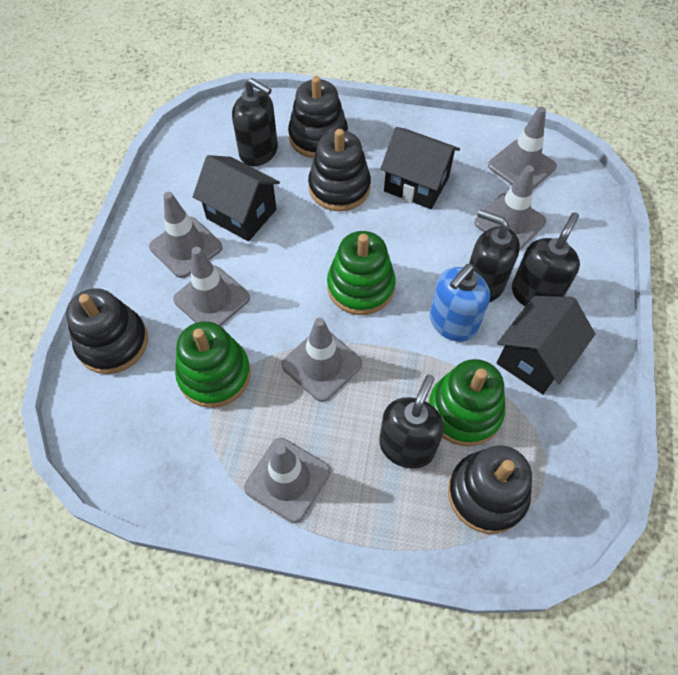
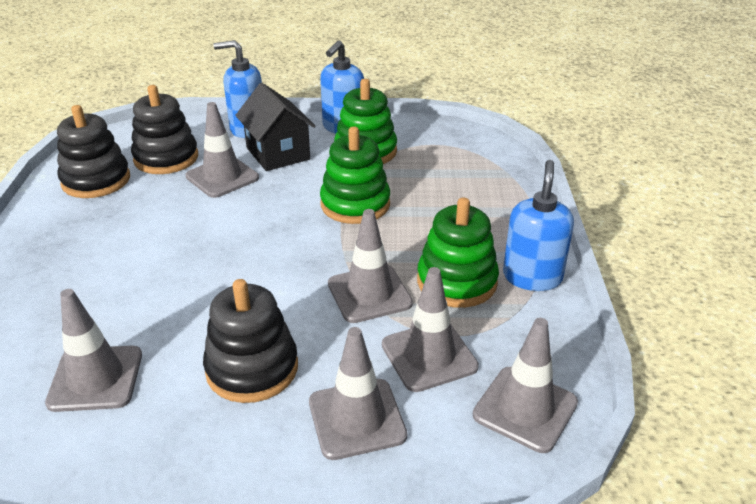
black house: 3 -> 1
black soap dispenser: 4 -> 0
black stacking toy: 4 -> 3
blue soap dispenser: 1 -> 3

